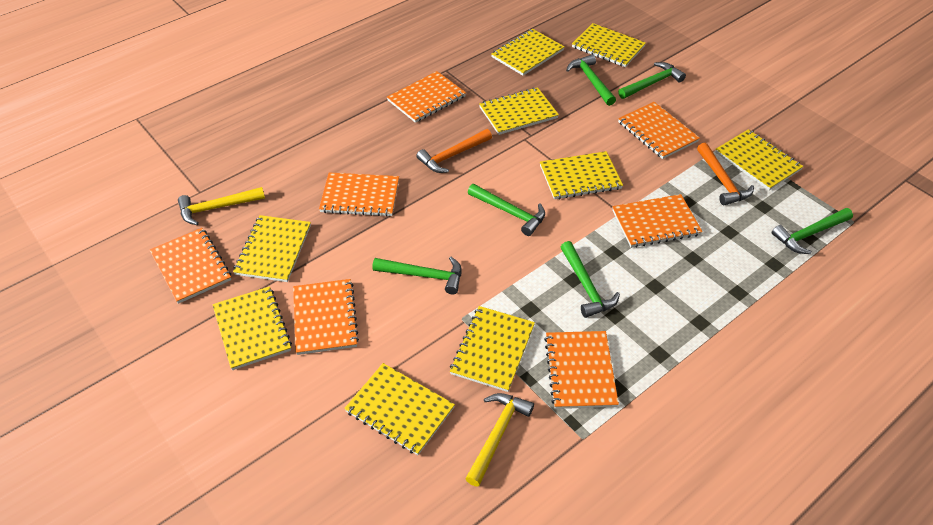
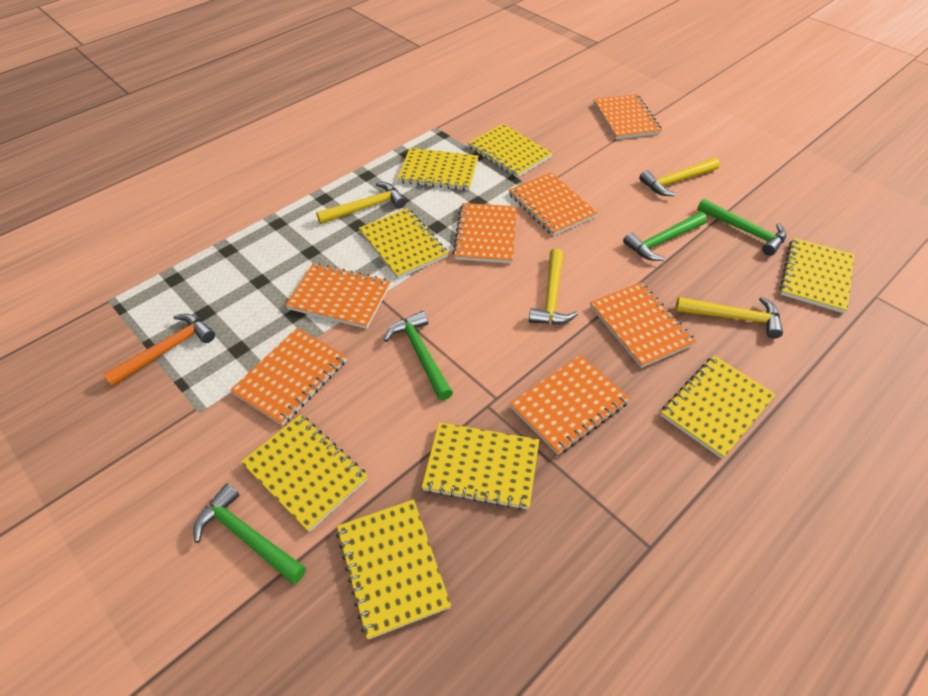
green hammer: 6 -> 4
orange hammer: 2 -> 1
yellow hammer: 2 -> 4
yellow notebook: 9 -> 8

